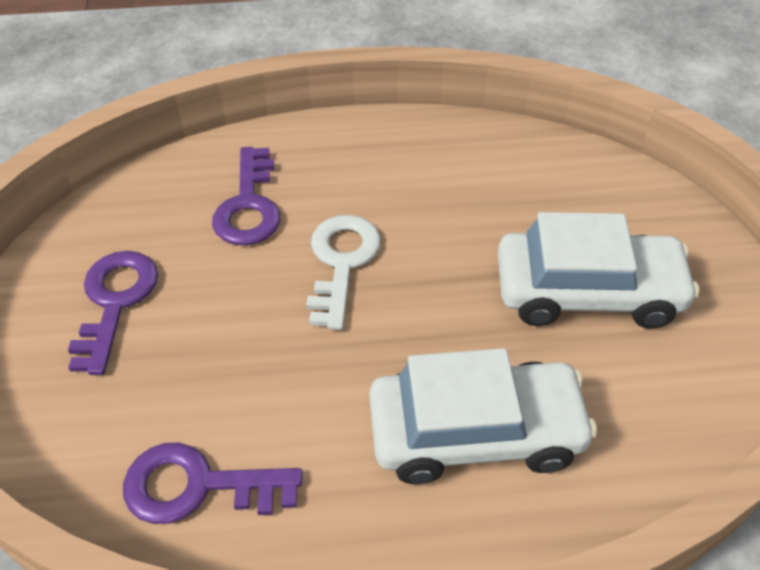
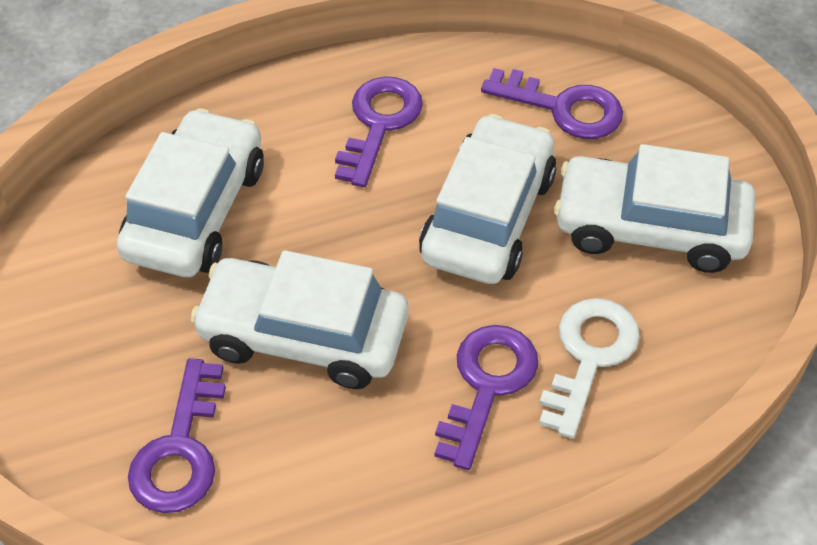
purple key: 3 -> 4
white car: 2 -> 4

